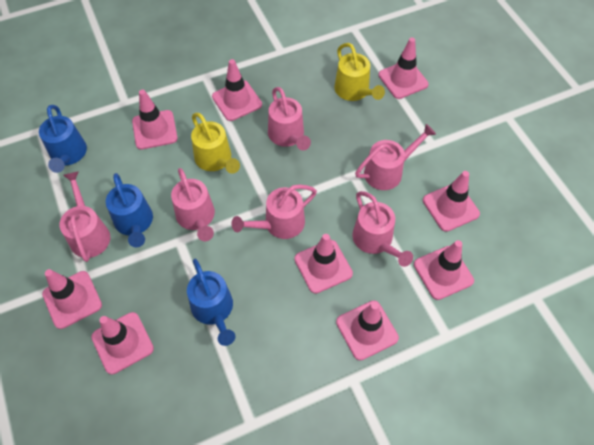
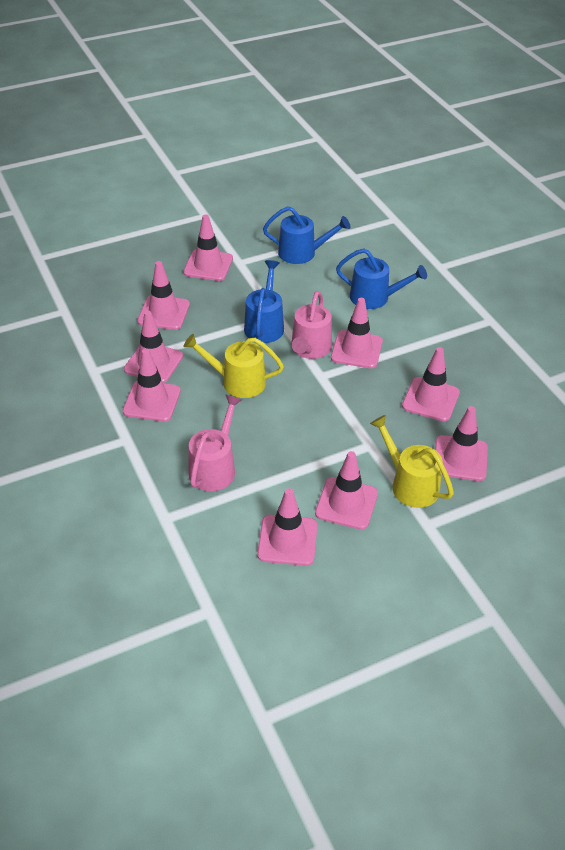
pink watering can: 6 -> 2

